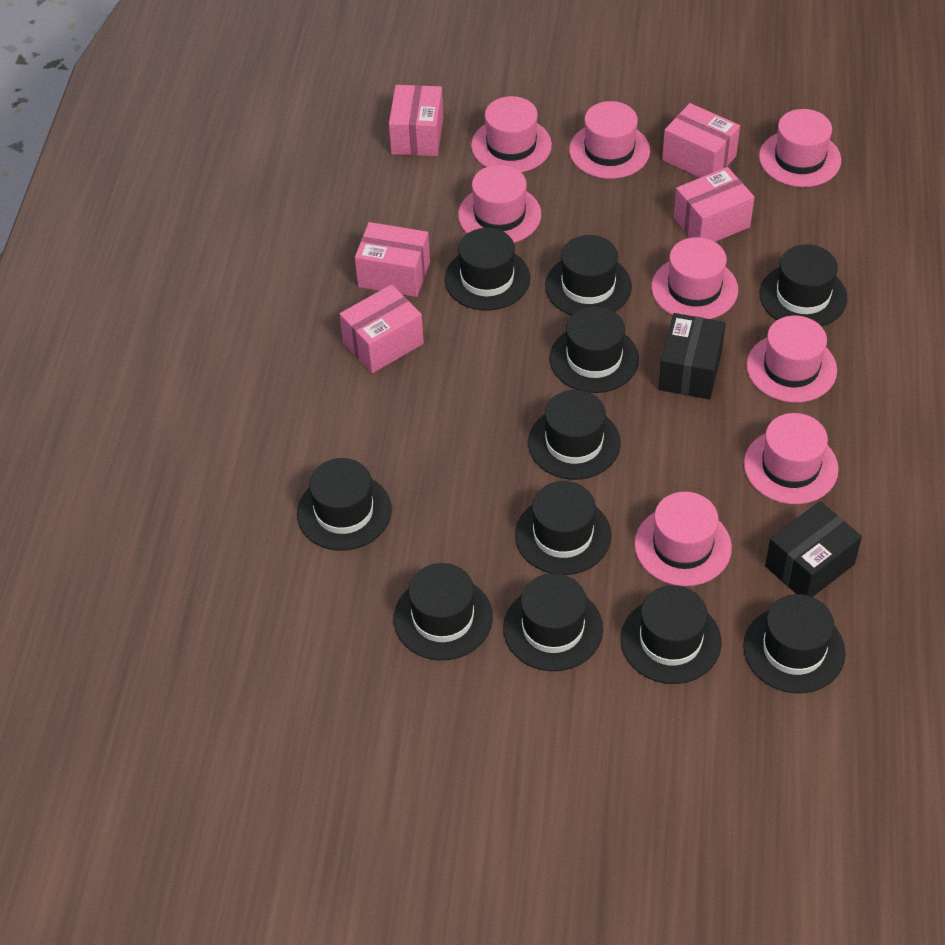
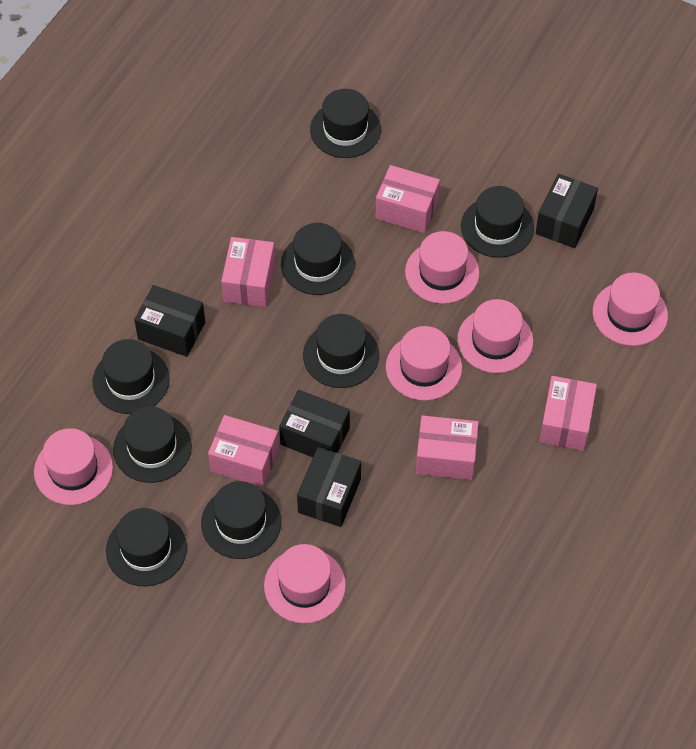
black box: 2 -> 4
black hat: 11 -> 8
pink hat: 8 -> 6

